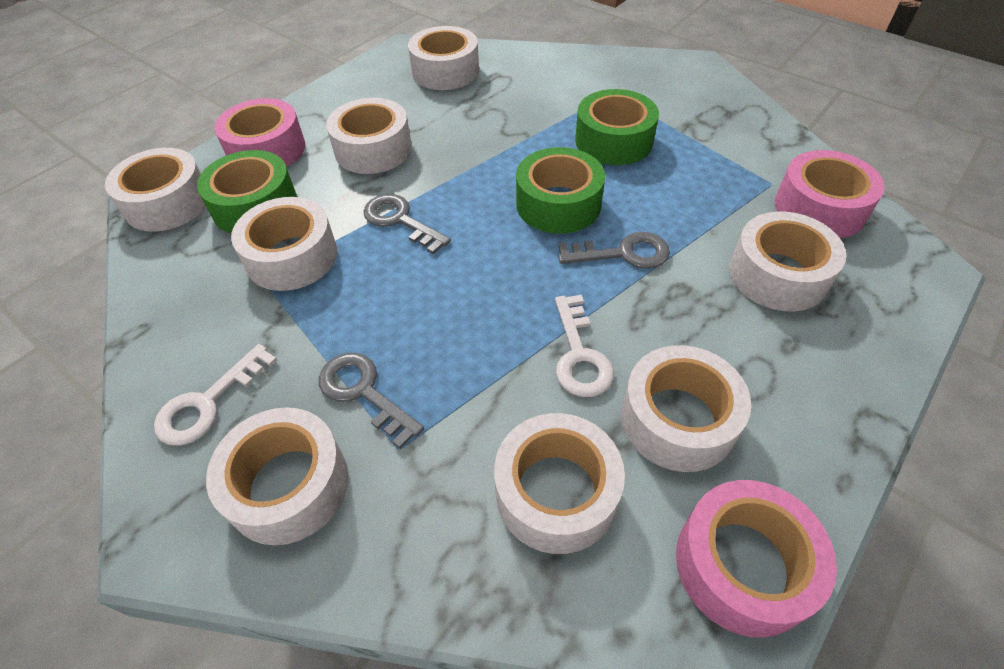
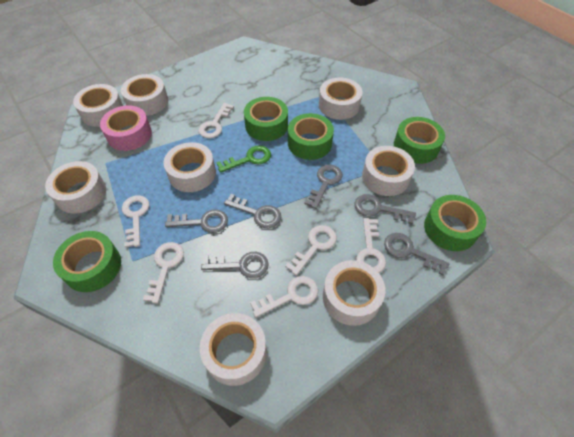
green key: 0 -> 1
green tape: 3 -> 5
grey key: 3 -> 6
pink tape: 3 -> 1
white key: 2 -> 6

